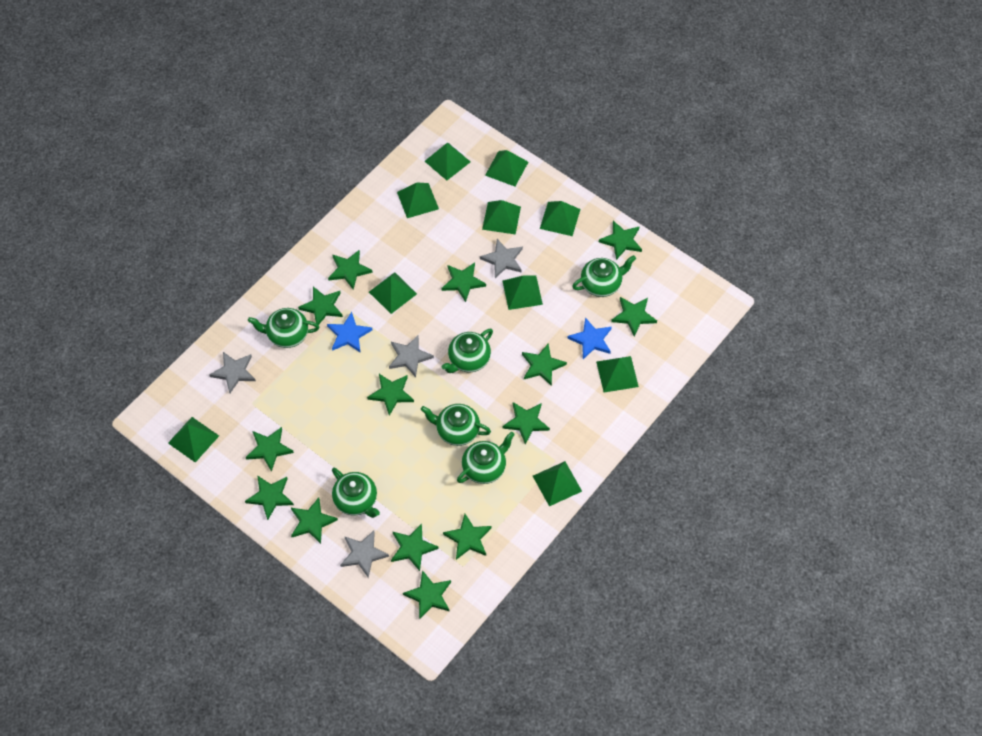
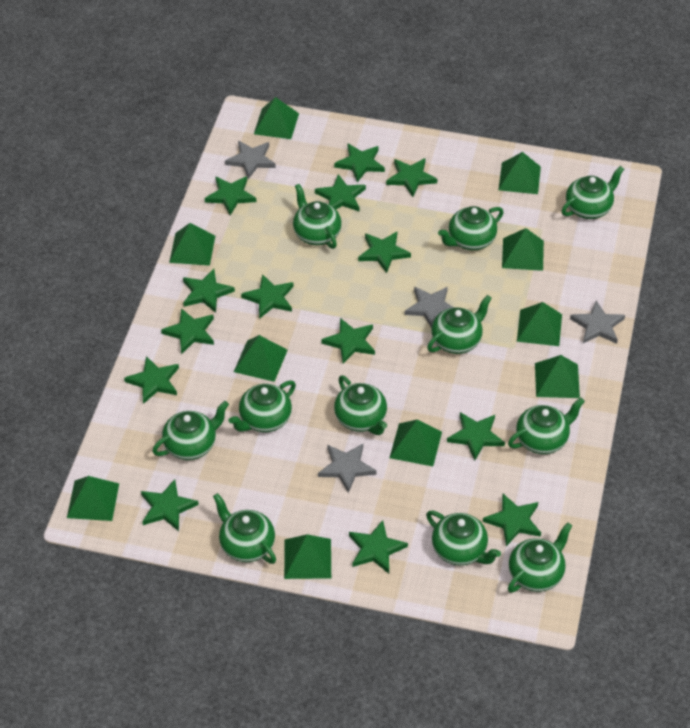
blue star: 2 -> 0
green teapot: 6 -> 11

